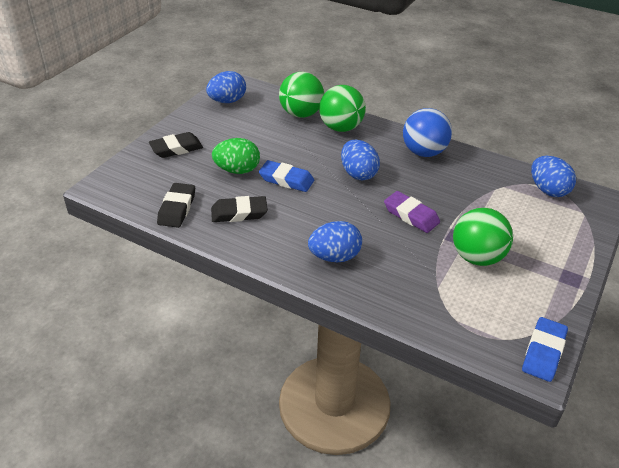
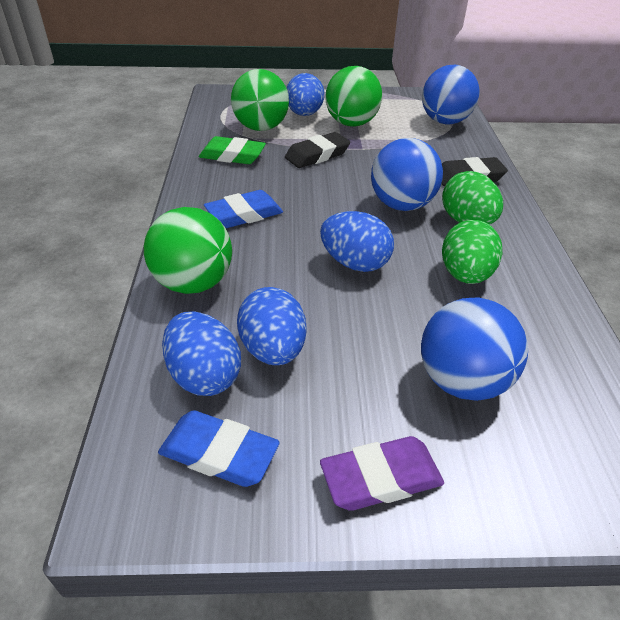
black eraser: 3 -> 2
blue ball: 1 -> 3
green egg: 1 -> 2
green eraser: 0 -> 1

